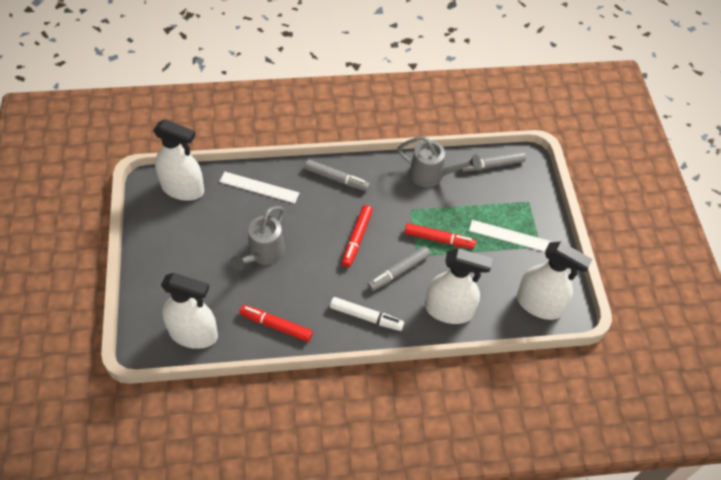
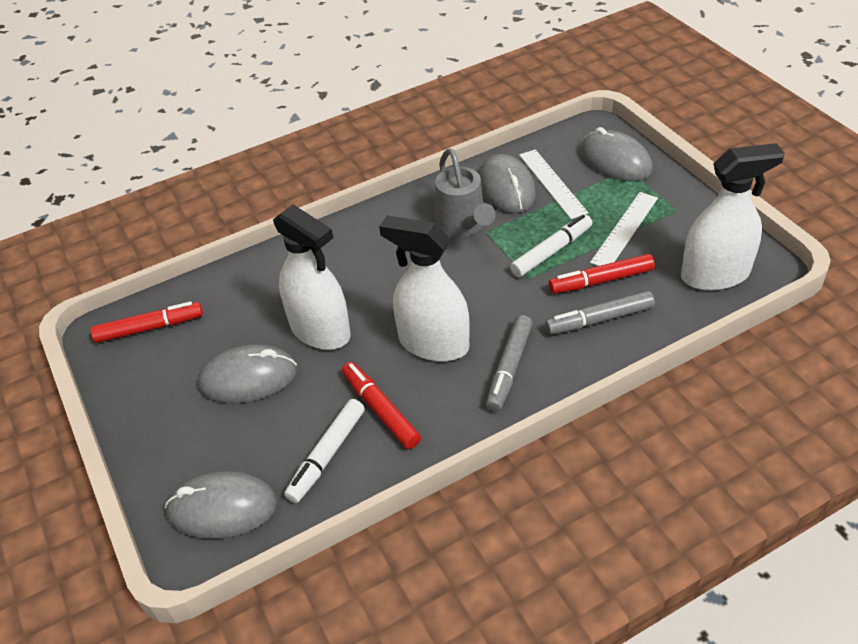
grey marker: 3 -> 2
grey mouse: 0 -> 4
grey watering can: 2 -> 1
white marker: 1 -> 2
white spray bottle: 4 -> 3

